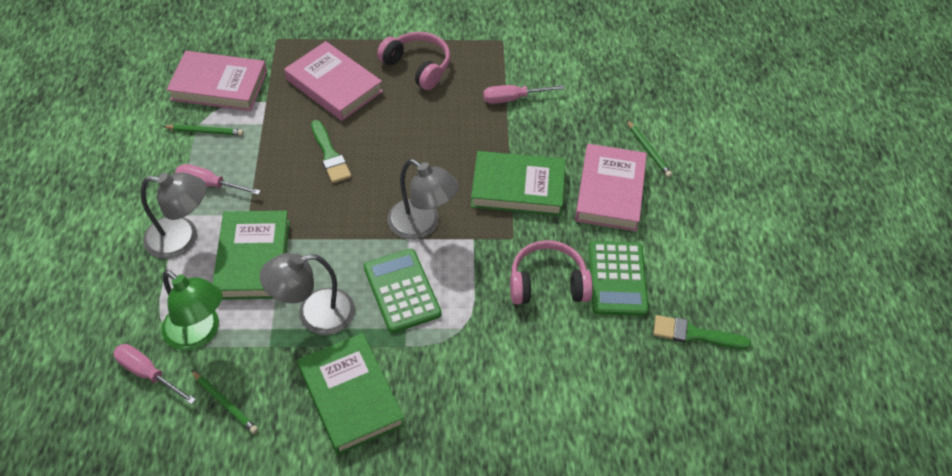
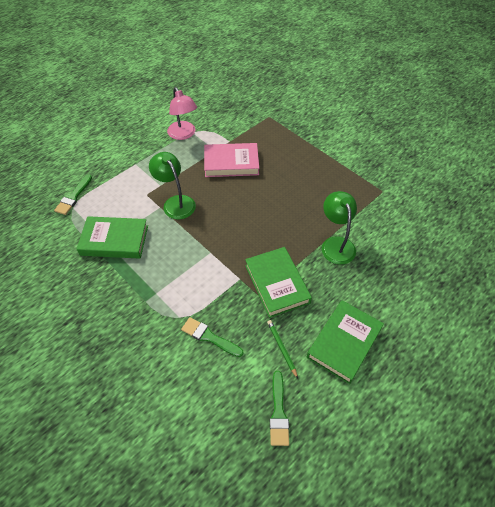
green brush: 2 -> 3
green calculator: 2 -> 0
green lamp: 1 -> 2
green pencil: 3 -> 1
grey lamp: 3 -> 0
pink book: 3 -> 1
pink headphones: 2 -> 0
pink lamp: 0 -> 1
pink screwdriver: 3 -> 0

